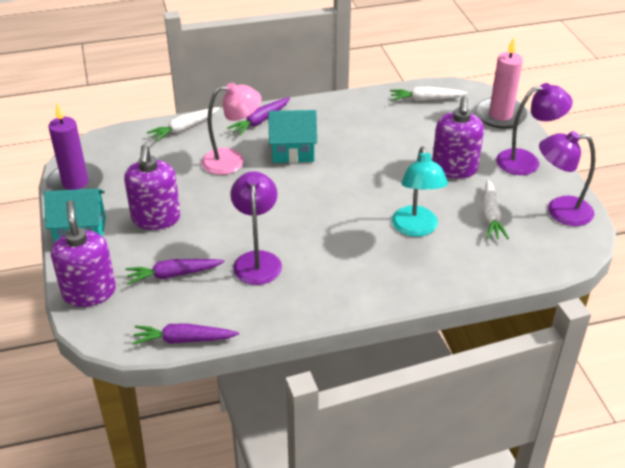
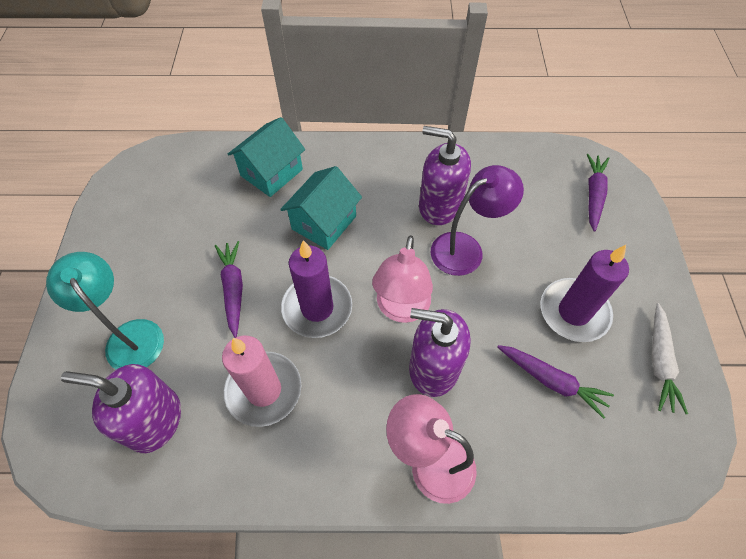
pink lamp: 1 -> 2
purple candle: 1 -> 2
purple lamp: 3 -> 1
white carrot: 3 -> 1

